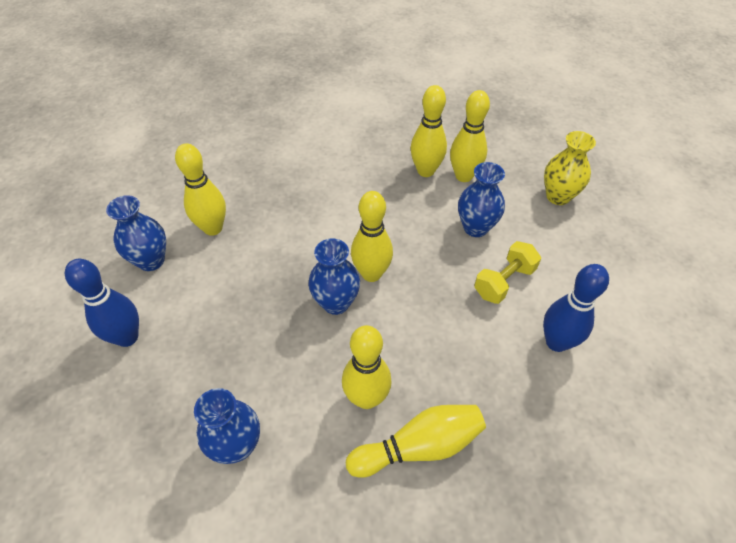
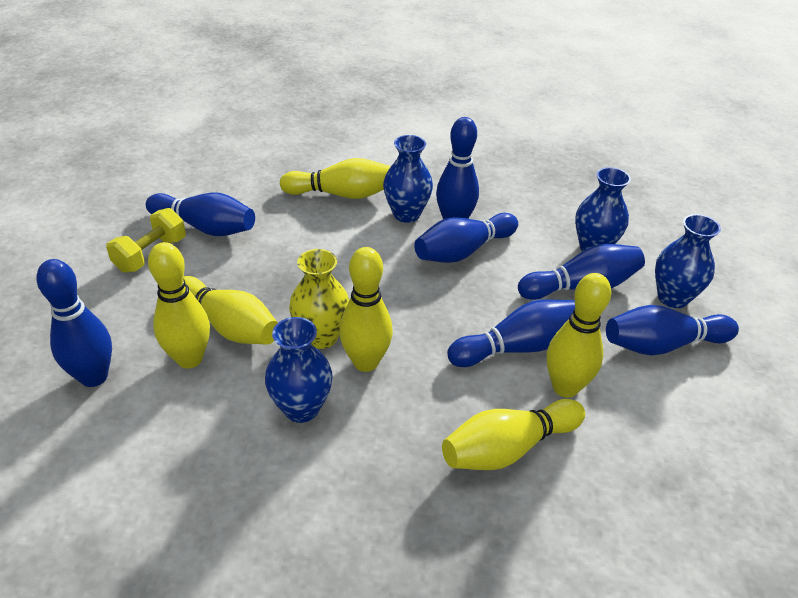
blue bowling pin: 2 -> 7

